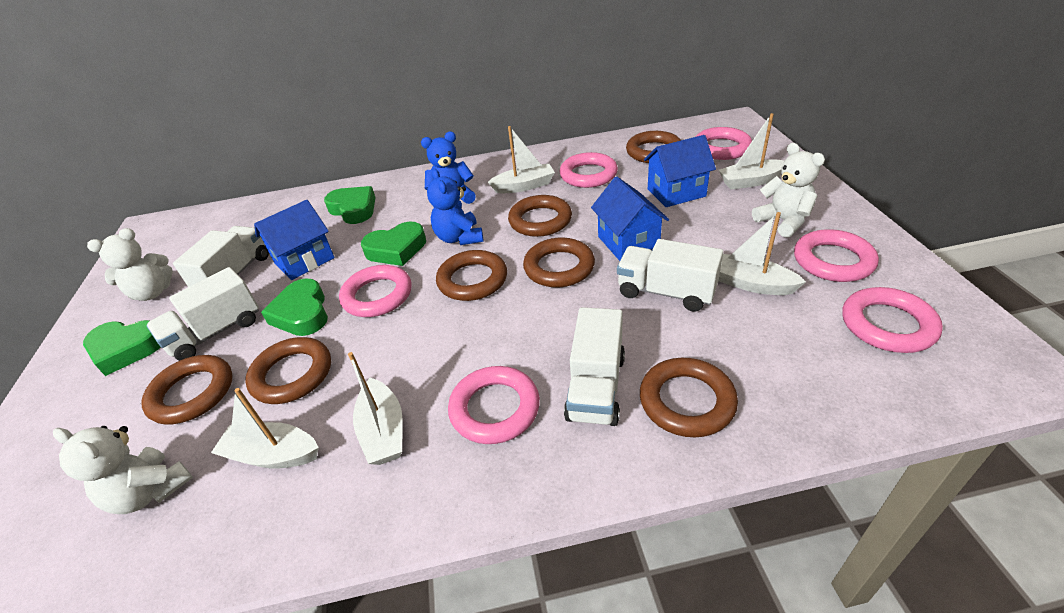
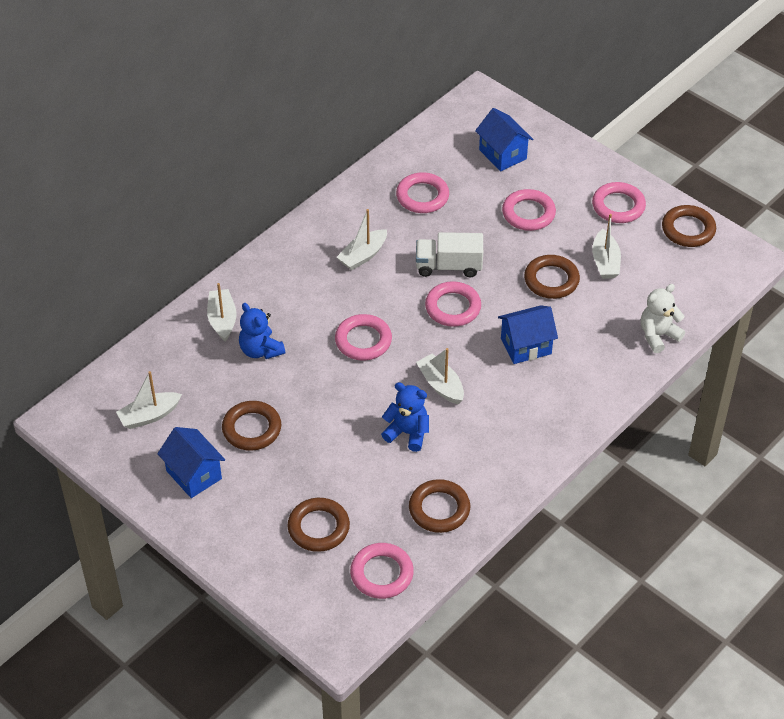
brown ring: 7 -> 5
green heart: 4 -> 0
white teddy bear: 3 -> 1
white truck: 4 -> 1

